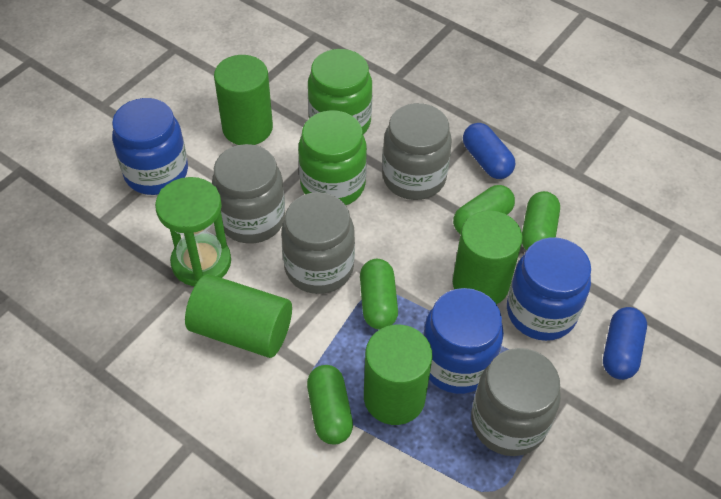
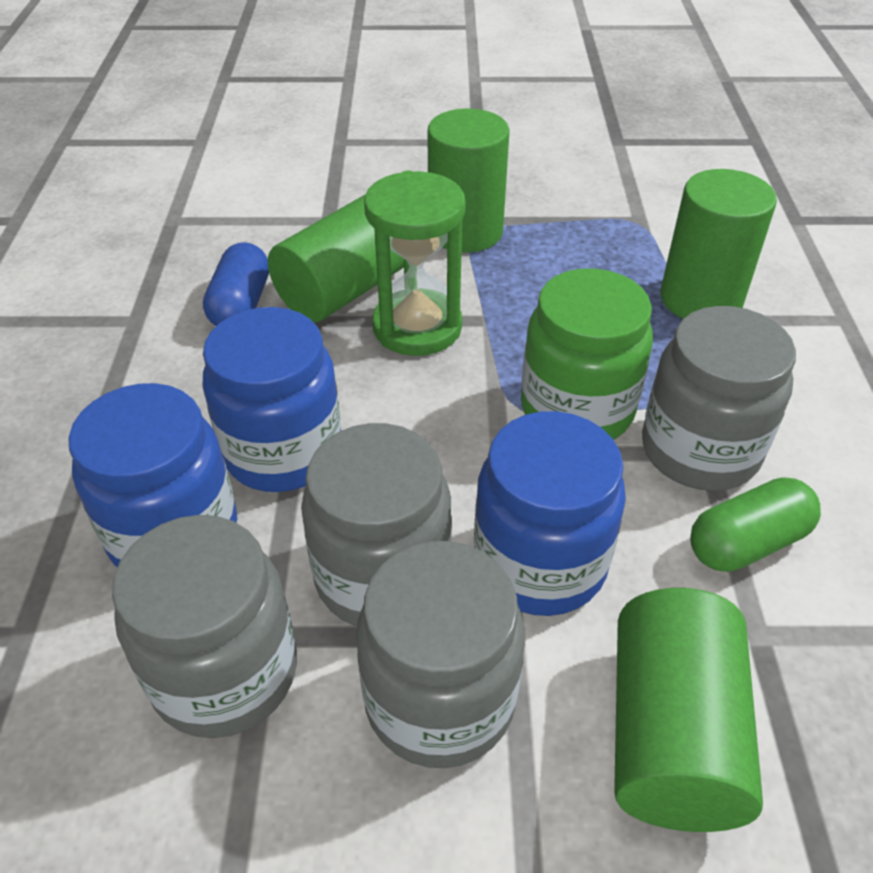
blue capsule: 2 -> 1
green capsule: 4 -> 1
green jar: 2 -> 1

